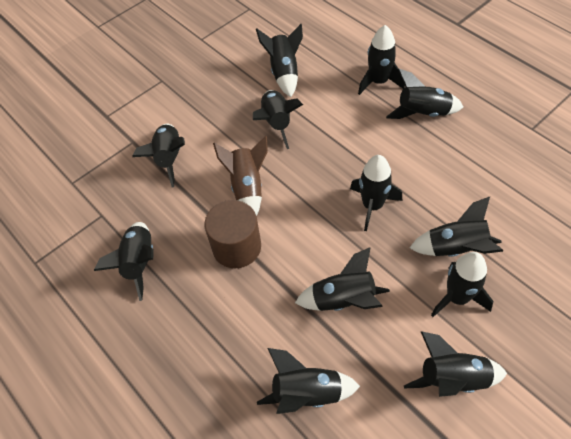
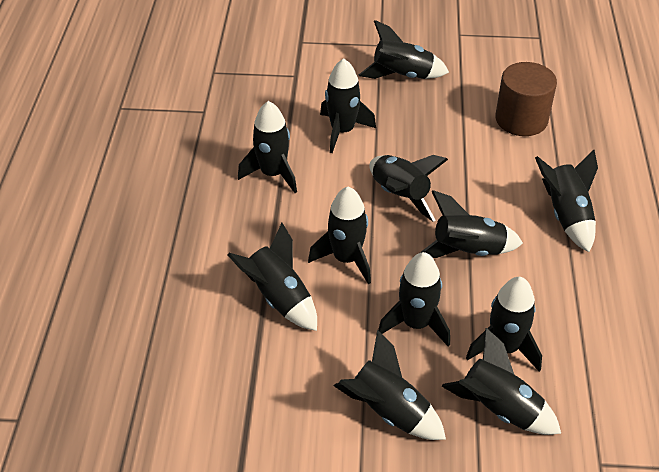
brown rocket: 1 -> 0

